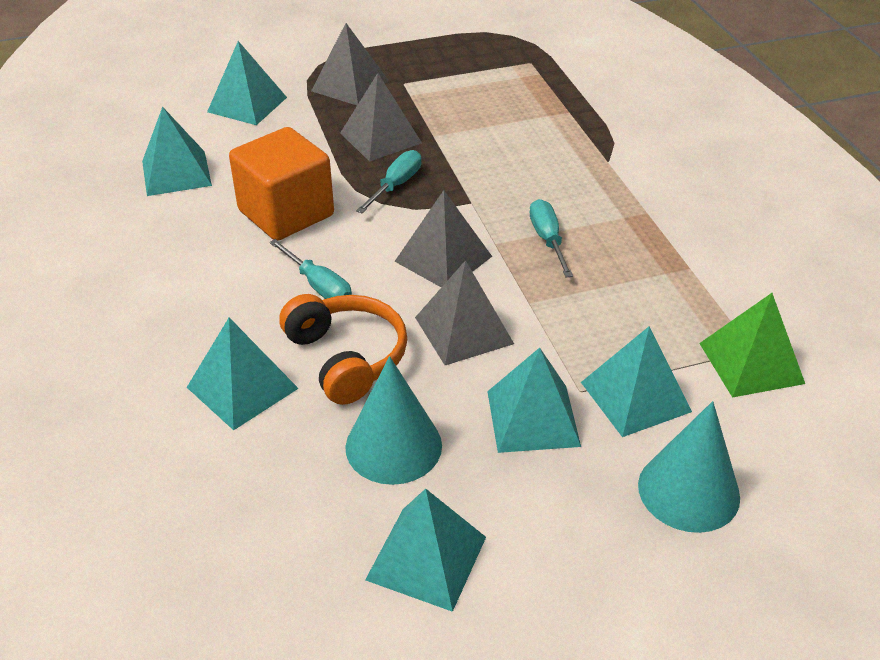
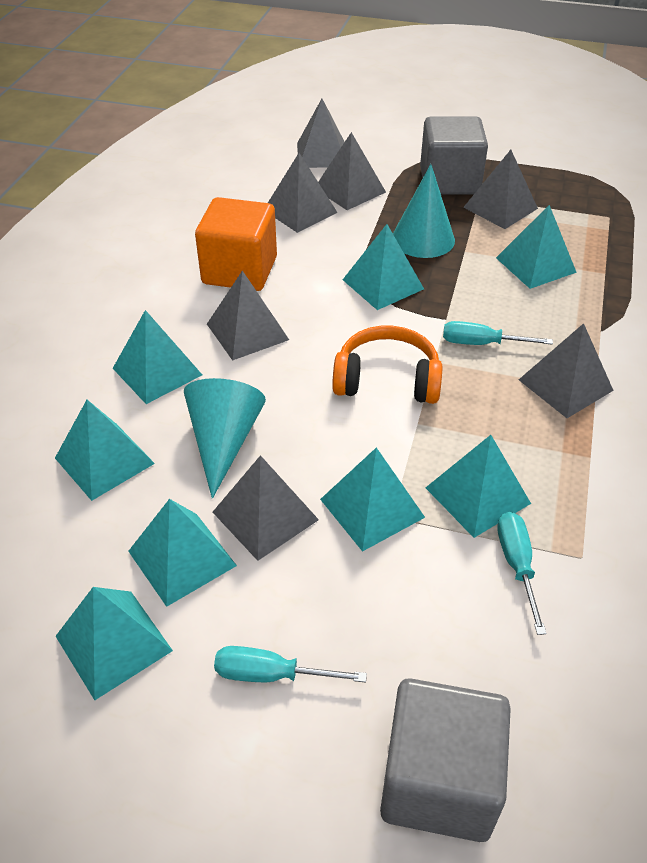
green pyramid: 1 -> 0
grey cube: 0 -> 2
grey pyramid: 4 -> 7
turquoise pyramid: 6 -> 8

